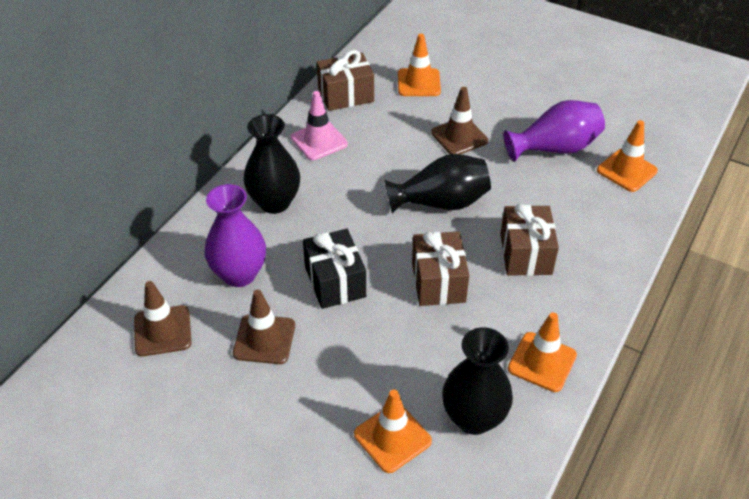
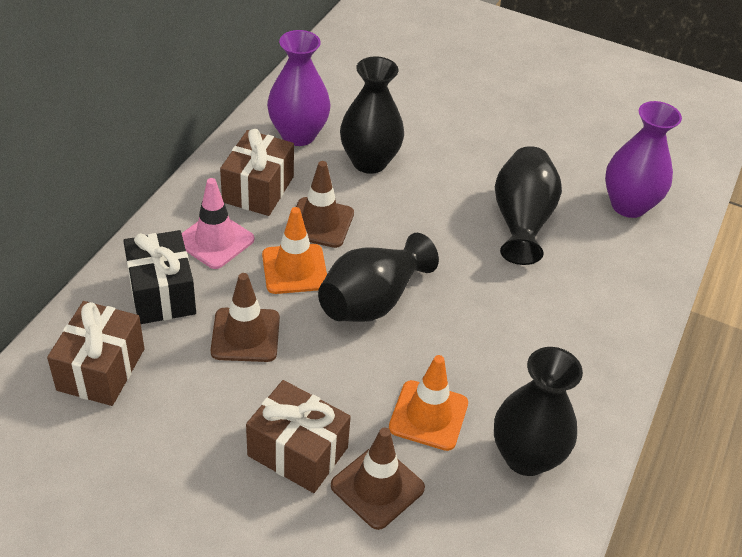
black vase: 3 -> 4
orange traffic cone: 4 -> 2

